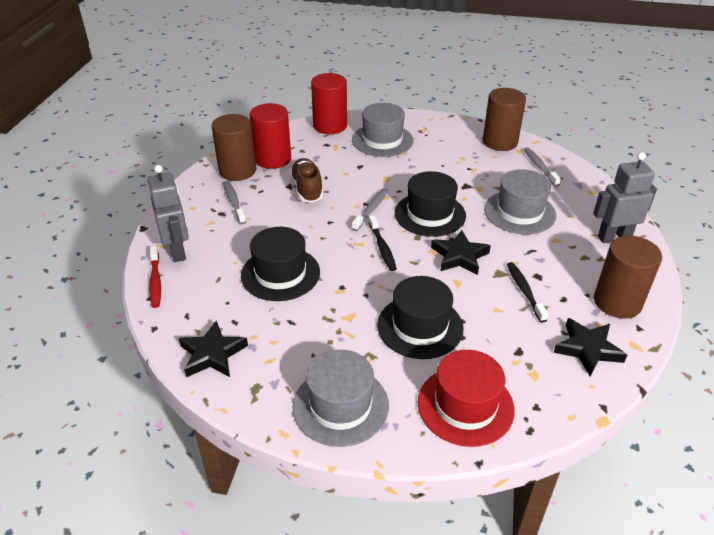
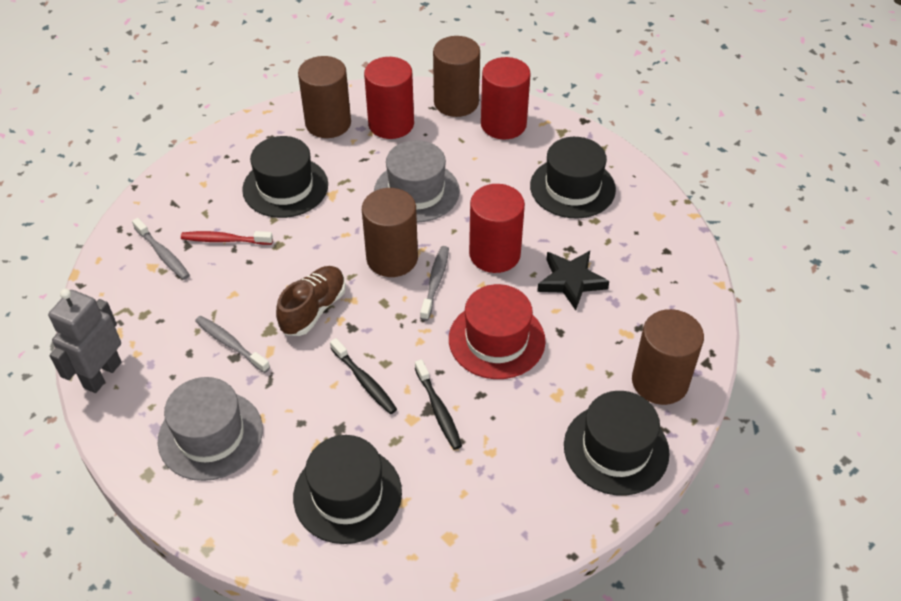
black hat: 3 -> 4
black star: 3 -> 1
brown cylinder: 3 -> 4
grey hat: 3 -> 2
grey robot: 2 -> 1
red cylinder: 2 -> 3

